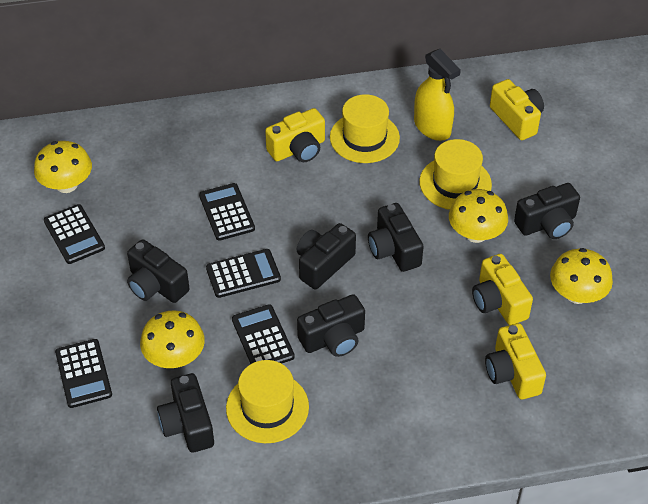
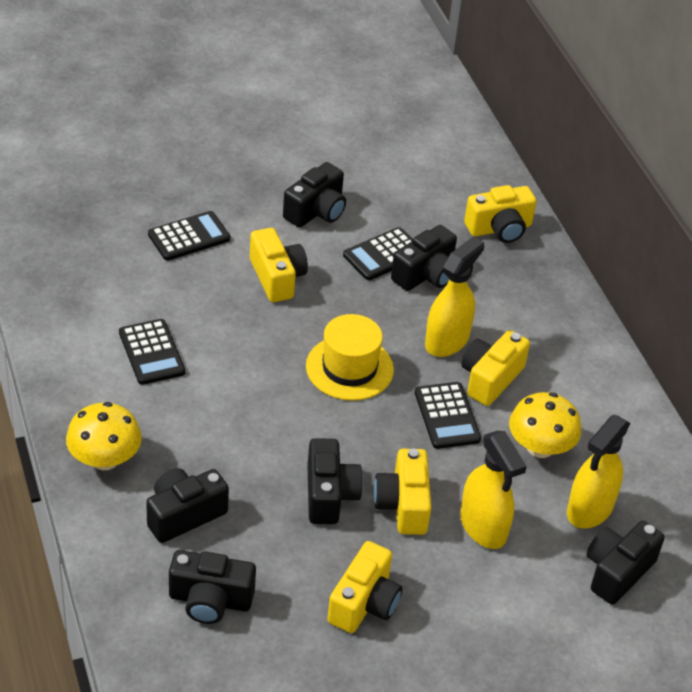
black calculator: 5 -> 4
yellow camera: 4 -> 5
yellow hat: 3 -> 1
yellow mushroom: 4 -> 2
yellow spray bottle: 1 -> 3

